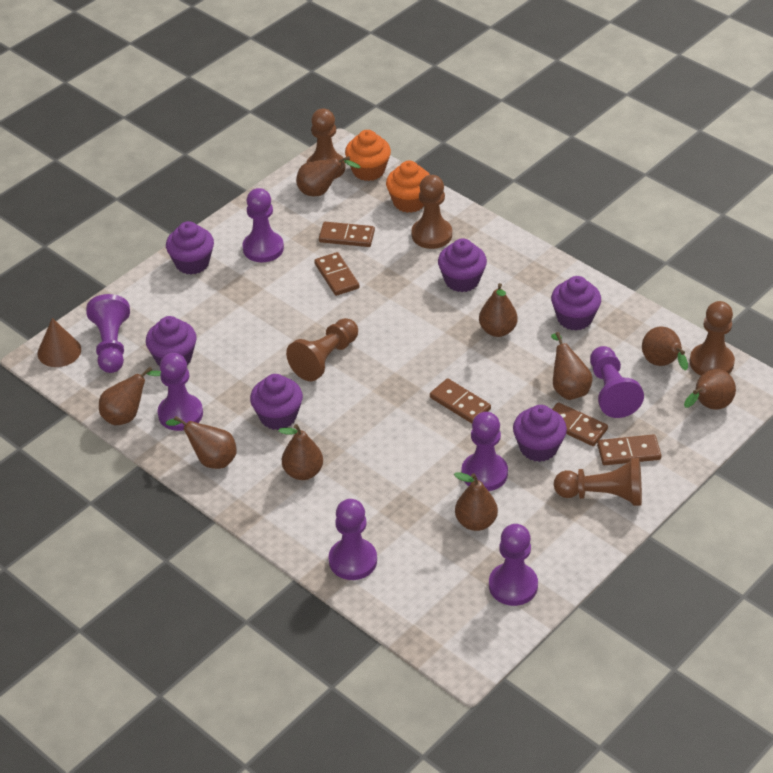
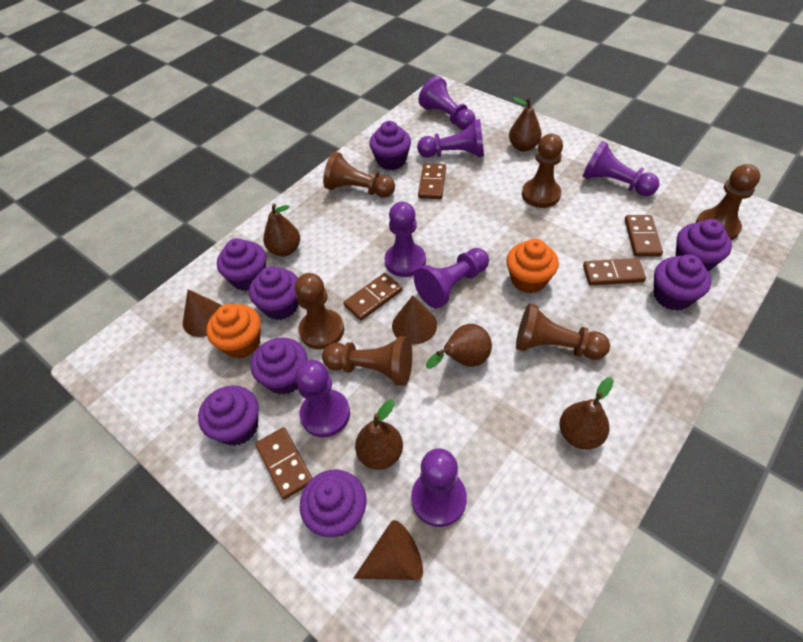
brown cone: 1 -> 3
brown pawn: 5 -> 6
brown pear: 9 -> 5
purple cupcake: 6 -> 8

